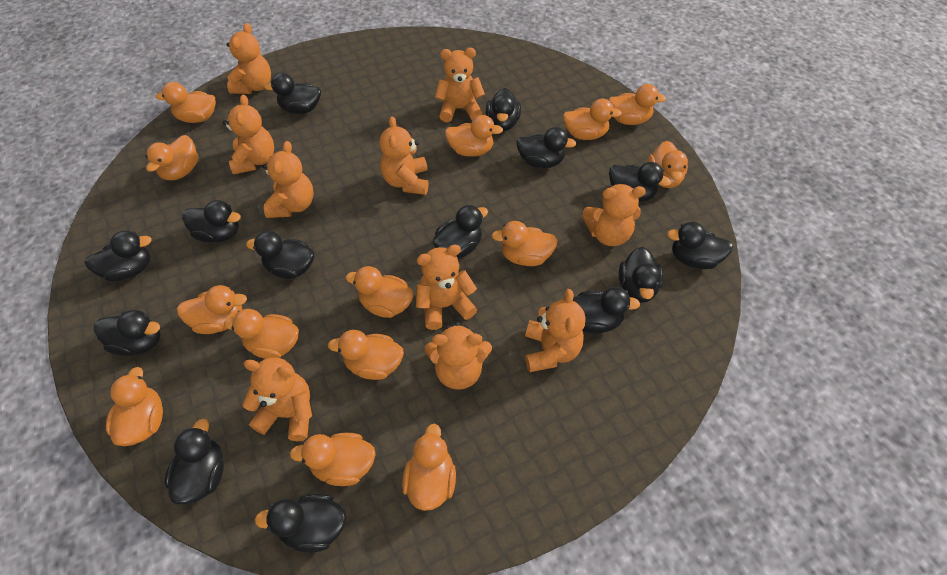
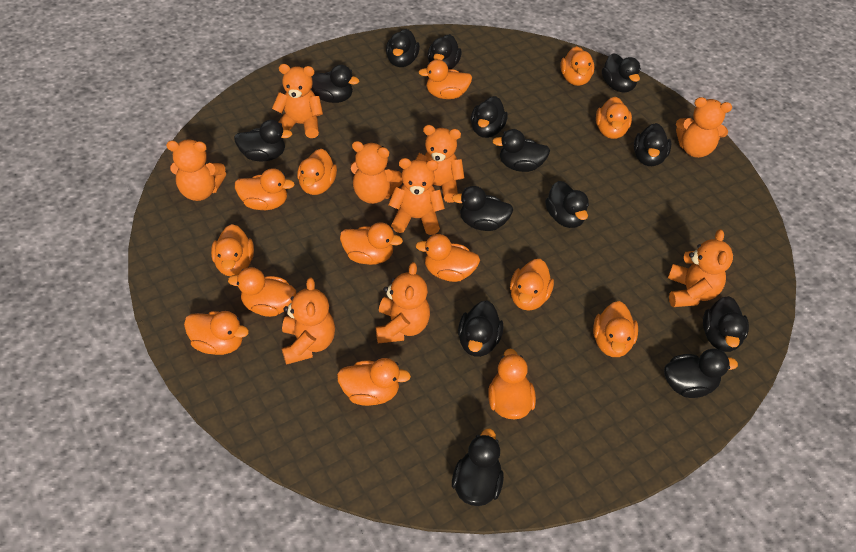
orange teddy bear: 10 -> 9

